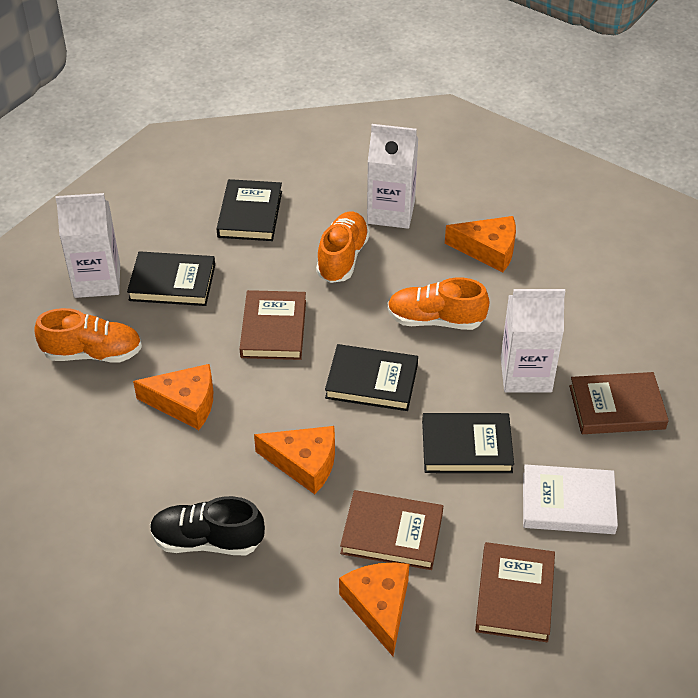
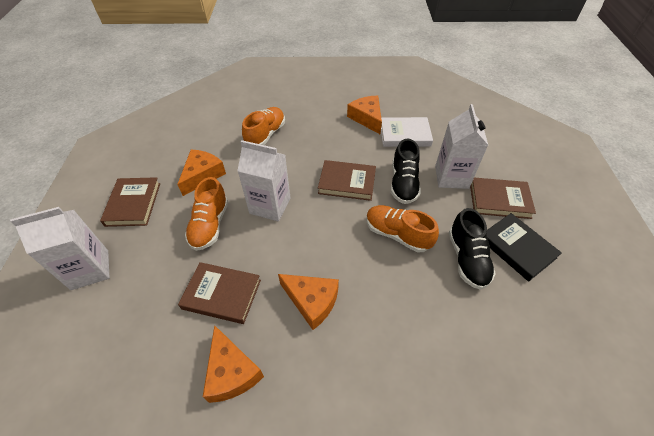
black book: 4 -> 1
black shoe: 1 -> 2

